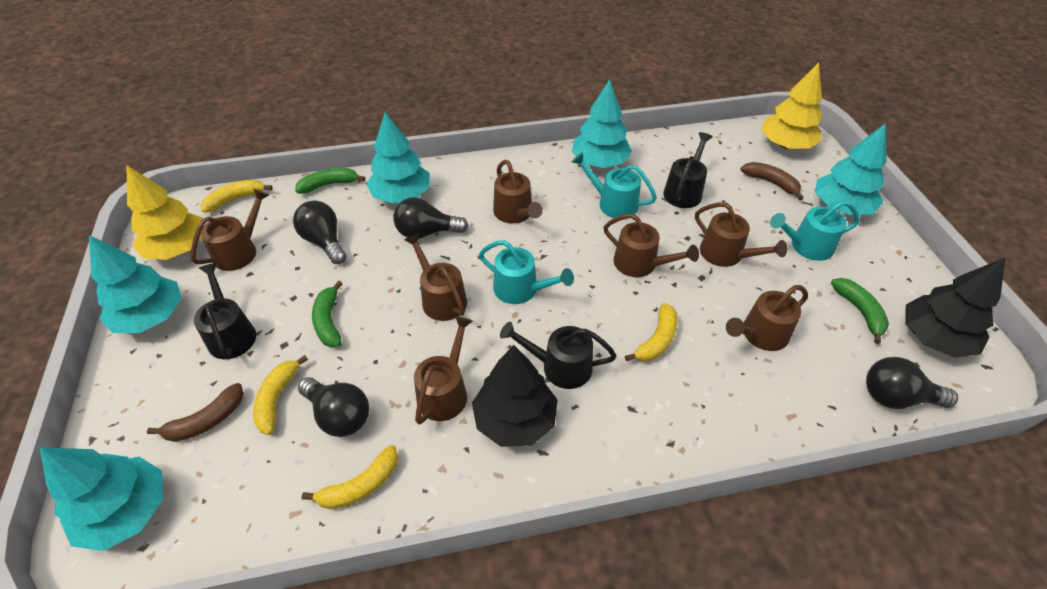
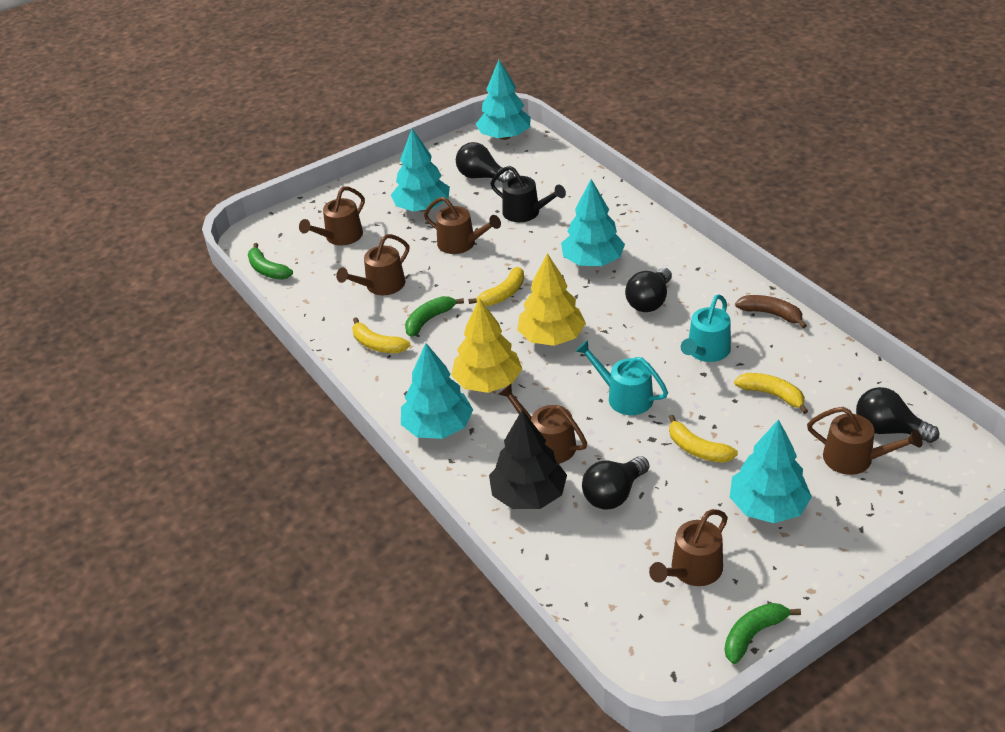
black tree: 2 -> 1
black watering can: 3 -> 1
brown banana: 2 -> 1
brown watering can: 7 -> 6
turquoise watering can: 3 -> 2

